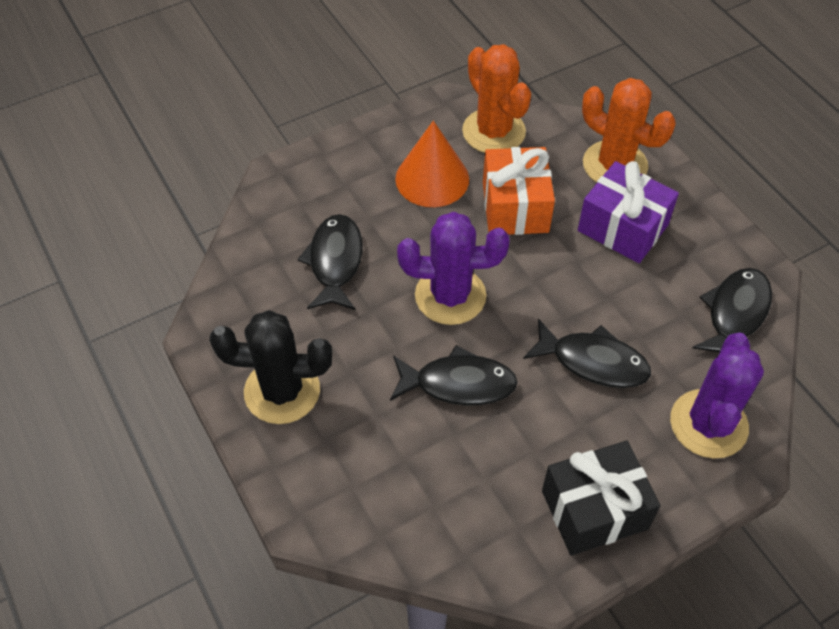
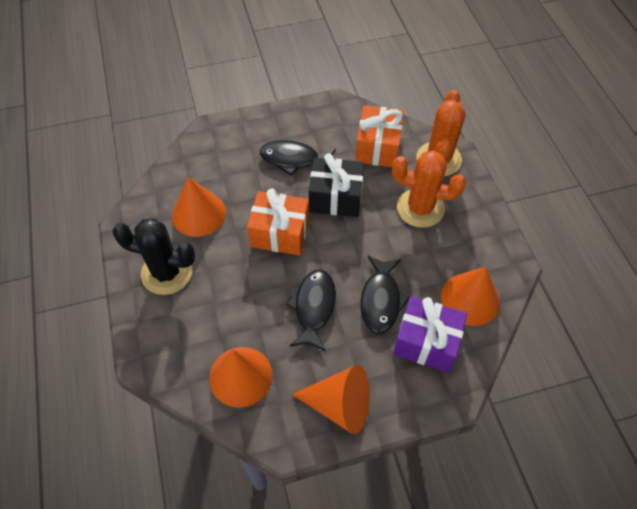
black fish: 4 -> 3
orange cone: 1 -> 4
orange gift: 1 -> 2
purple cactus: 2 -> 0

